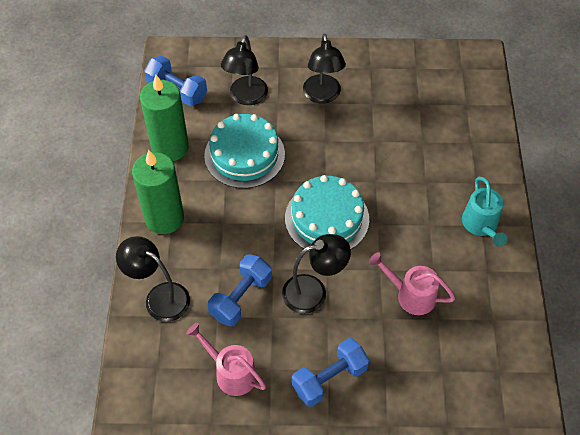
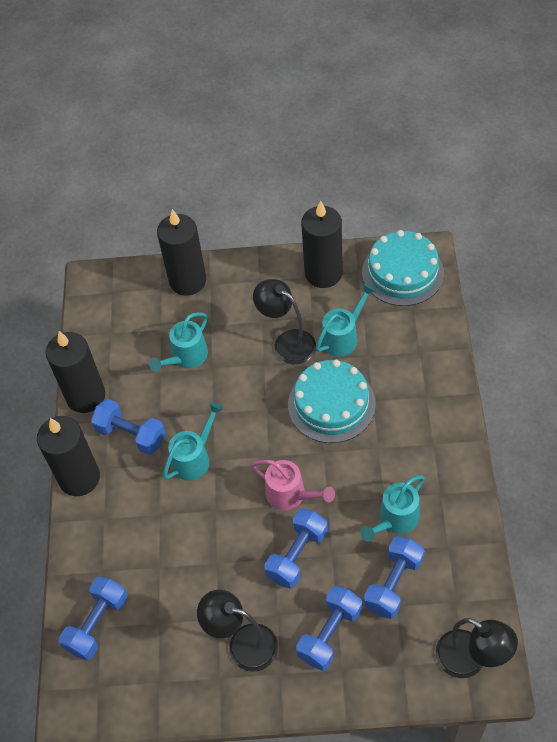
black candle: 0 -> 4
black lamp: 4 -> 3
blue dumbbell: 3 -> 5
green candle: 2 -> 0
pink watering can: 2 -> 1
turquoise watering can: 1 -> 4

